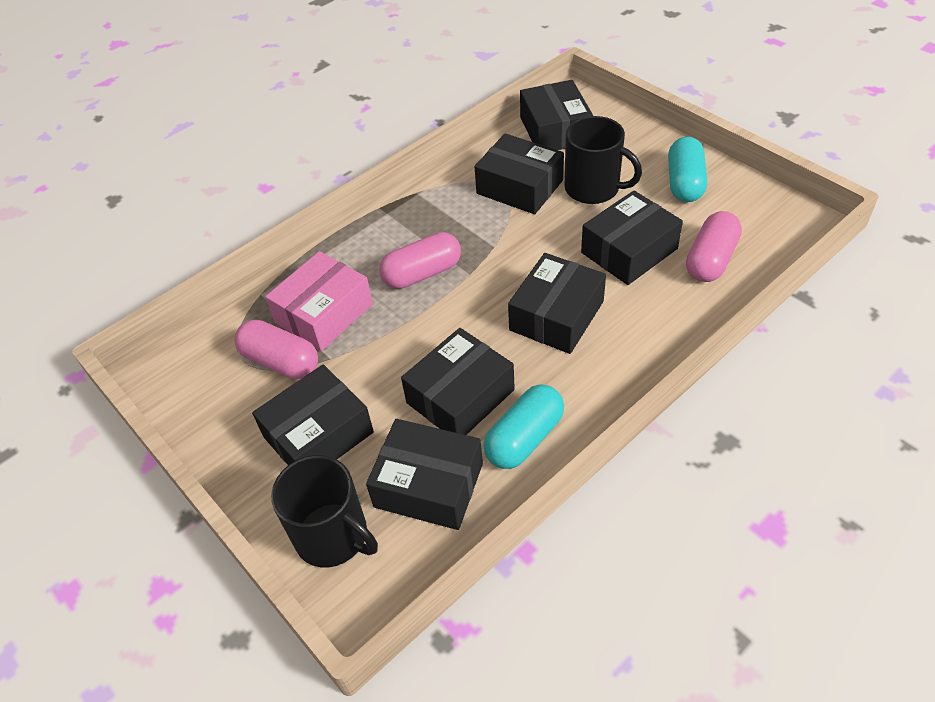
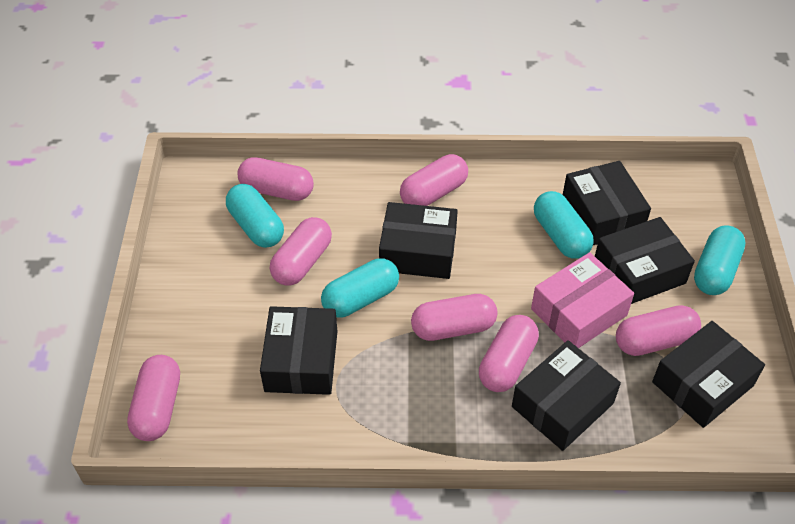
black box: 7 -> 6
black mug: 2 -> 0
pink capsule: 3 -> 7
turquoise capsule: 2 -> 4

